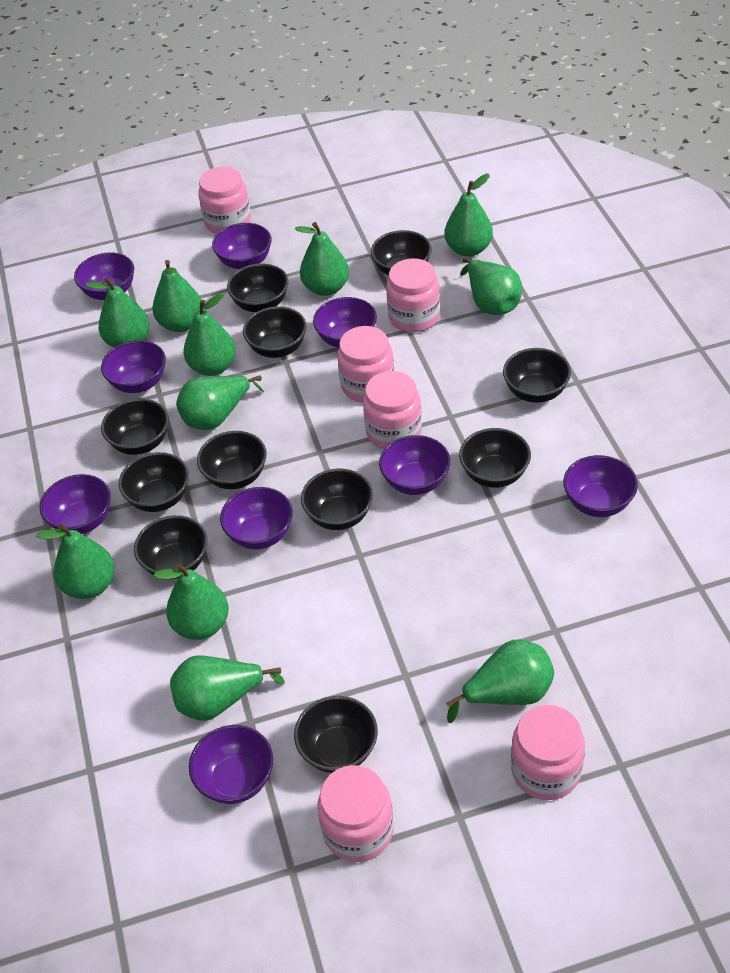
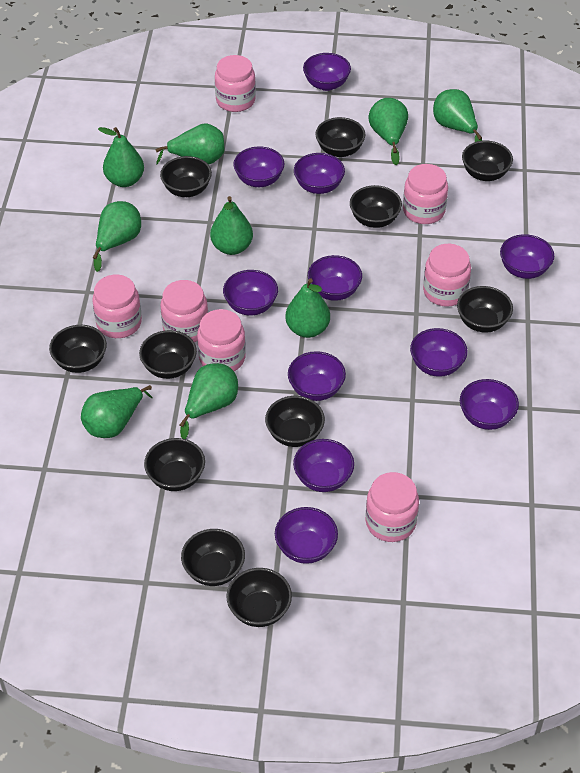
green pear: 11 -> 9
pink jar: 6 -> 7
purple bowl: 9 -> 11

